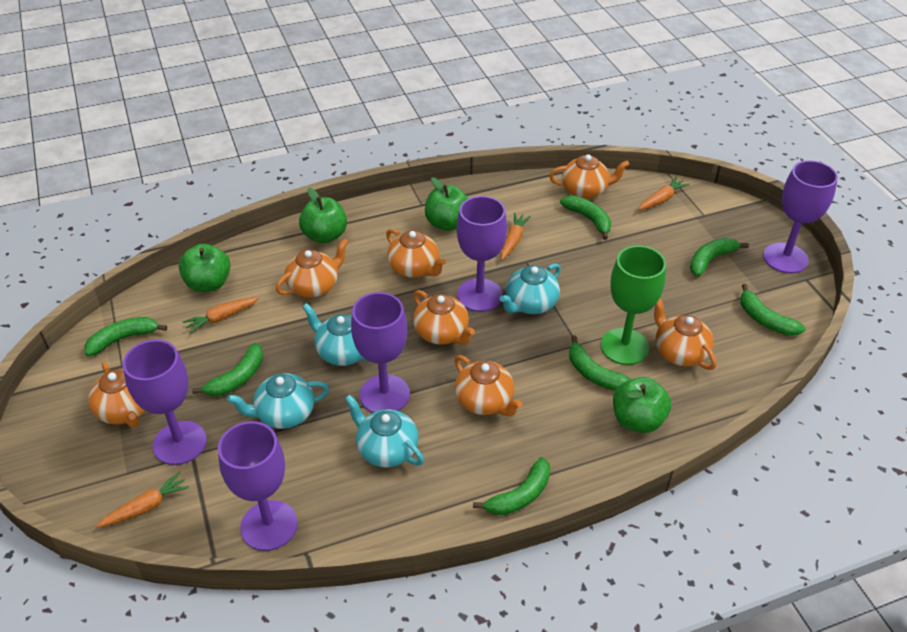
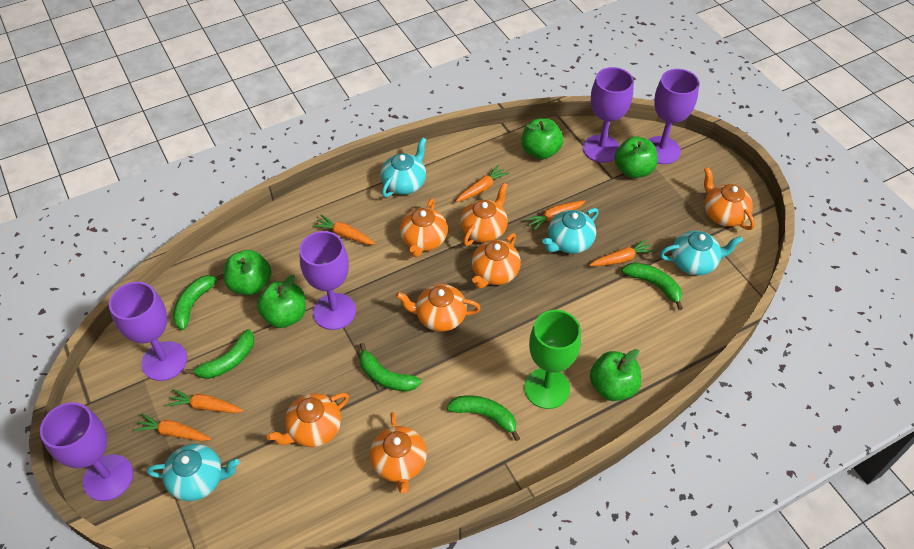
green apple: 4 -> 5
green banana: 7 -> 5
orange carrot: 4 -> 6

